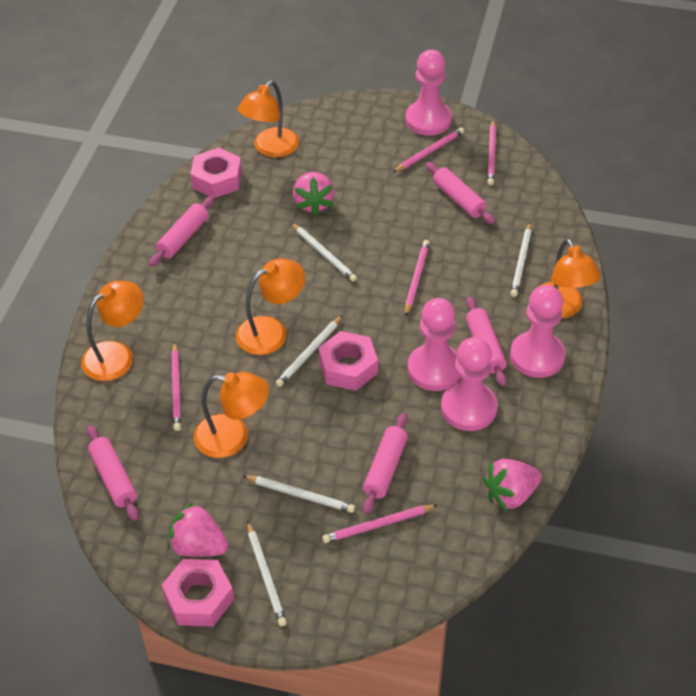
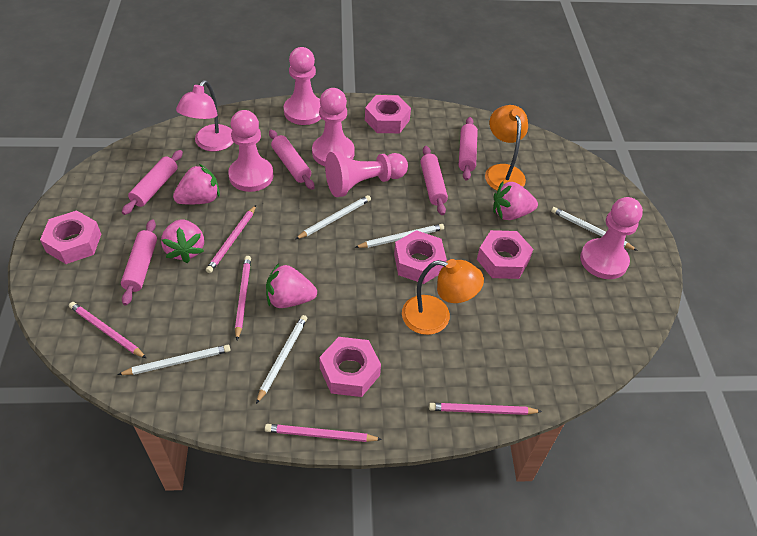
orange lamp: 5 -> 2
pink lamp: 0 -> 1
pink nut: 3 -> 5
pink pawn: 4 -> 5
pink strawberry: 3 -> 4

